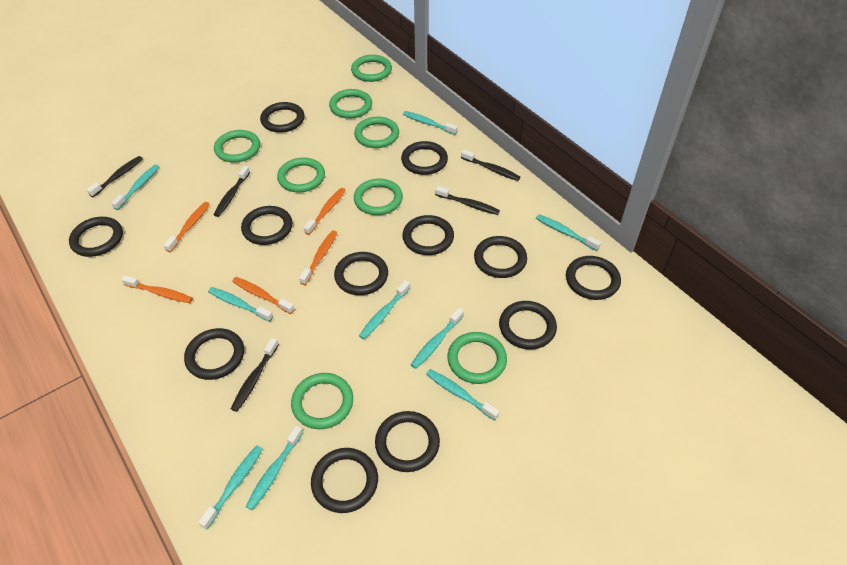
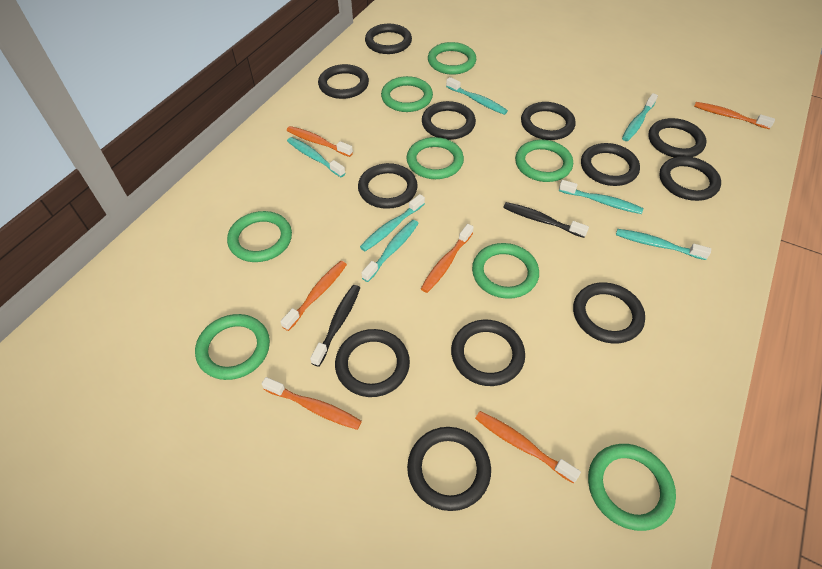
black toothbrush: 5 -> 2
orange toothbrush: 5 -> 6
turquoise toothbrush: 9 -> 7

